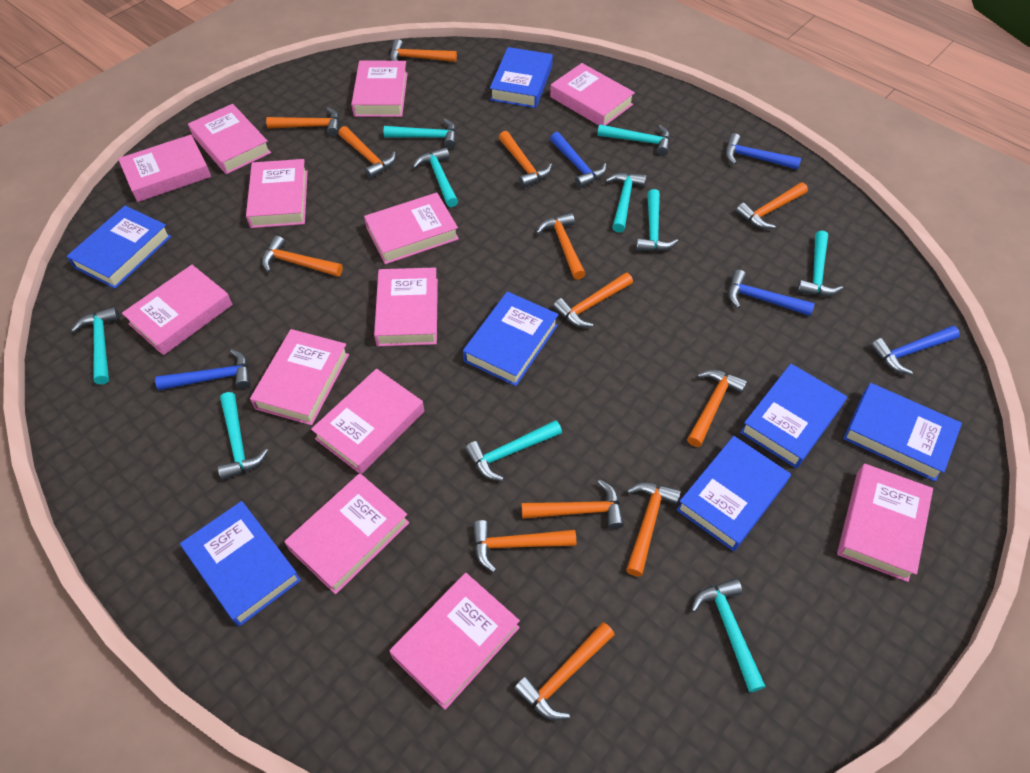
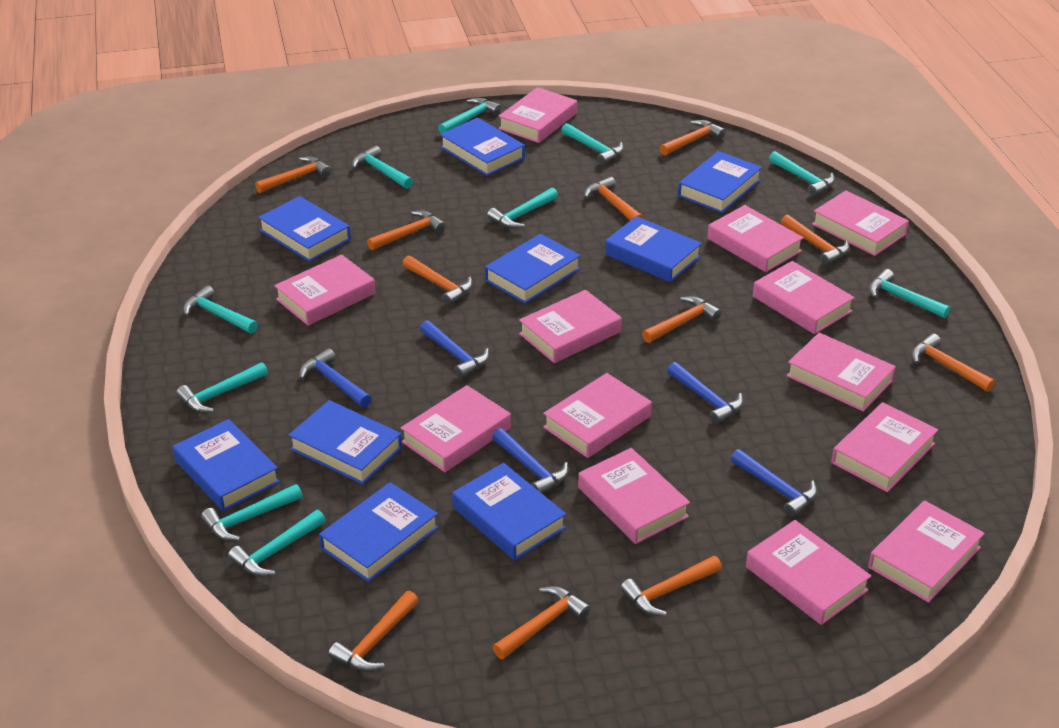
blue book: 7 -> 9
orange hammer: 13 -> 11

